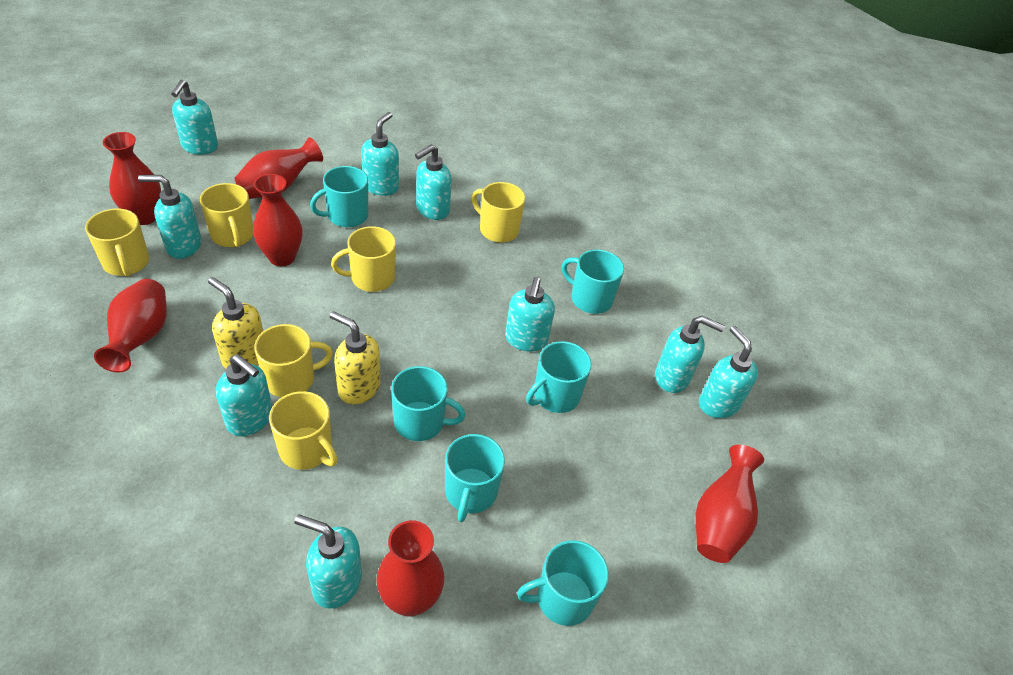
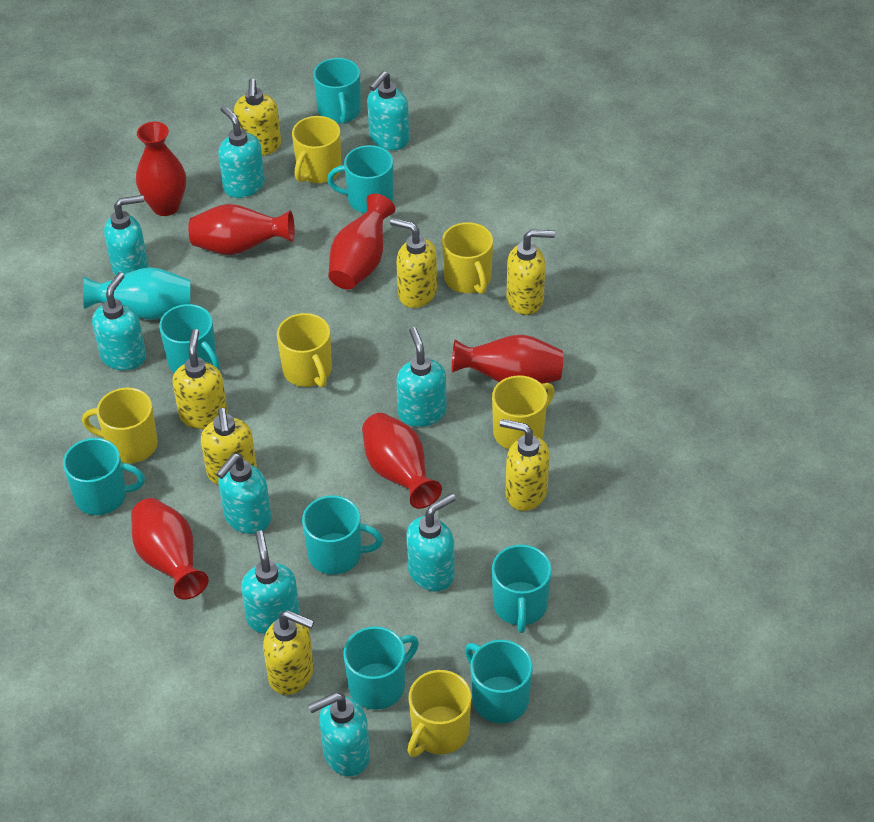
turquoise mug: 6 -> 8
turquoise vase: 0 -> 1
yellow soap dispenser: 2 -> 7

